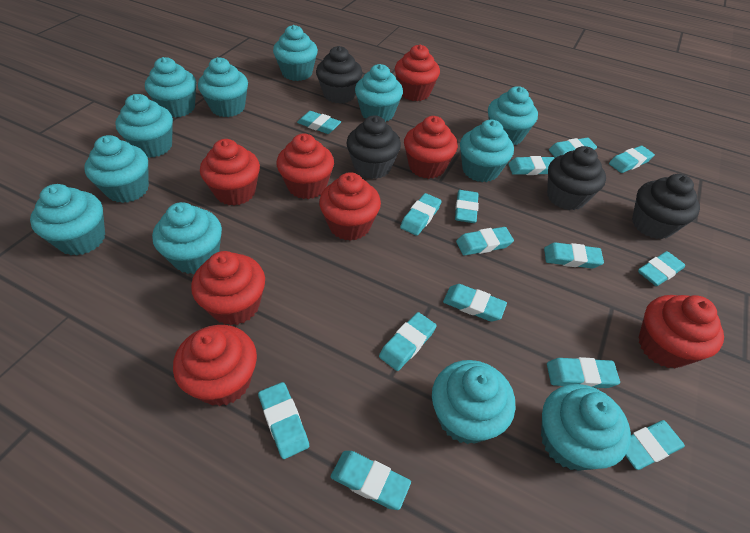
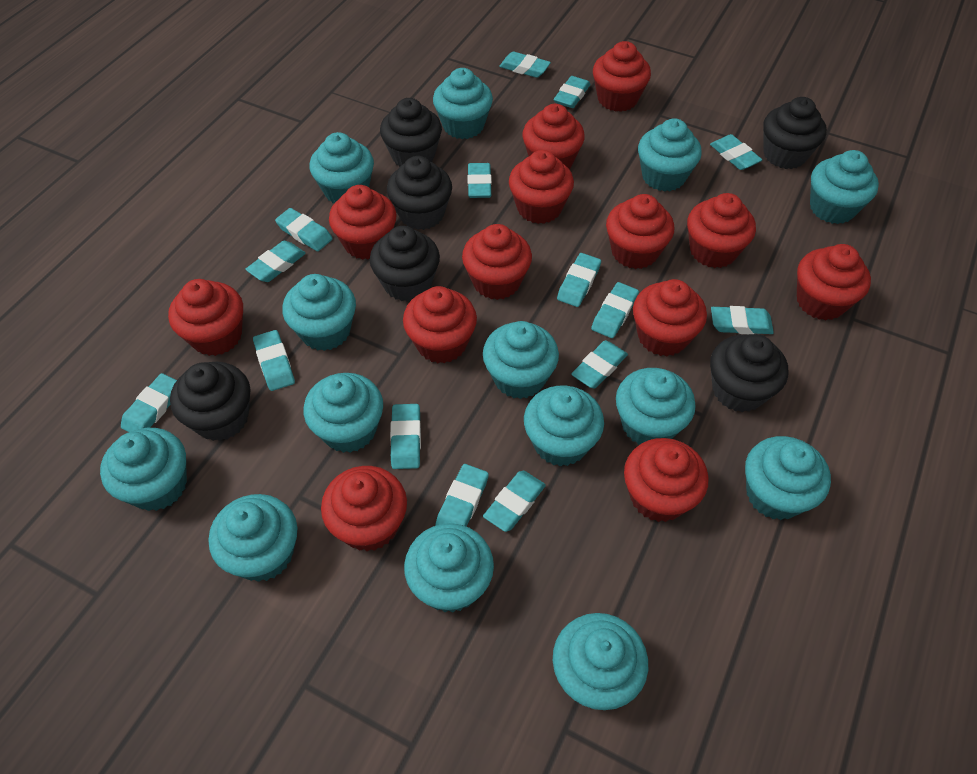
black cupcake: 4 -> 6
red cupcake: 8 -> 13
turquoise cupcake: 12 -> 14

